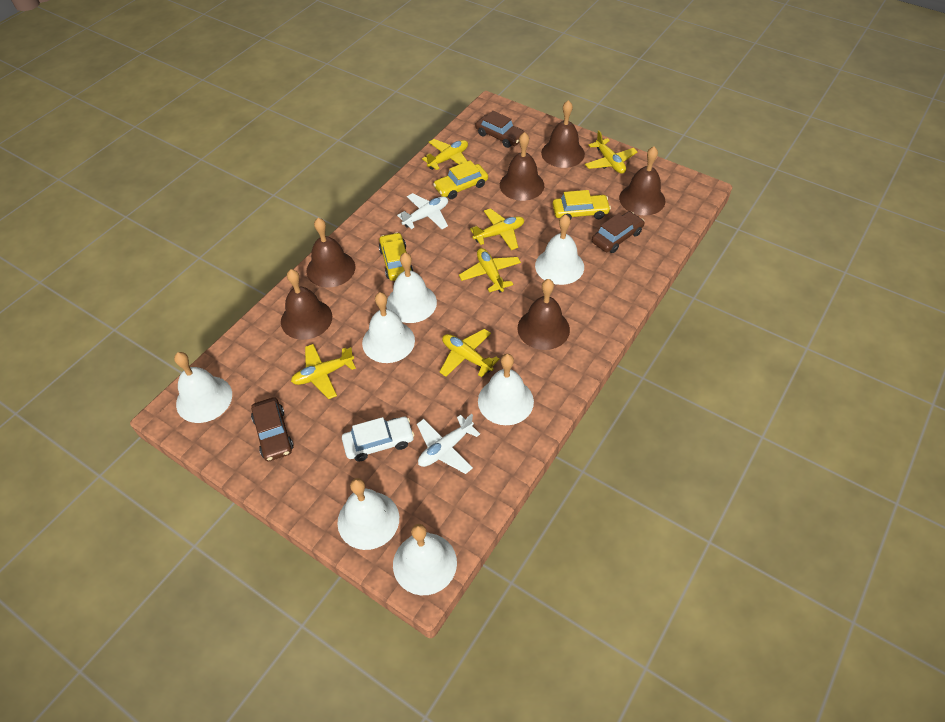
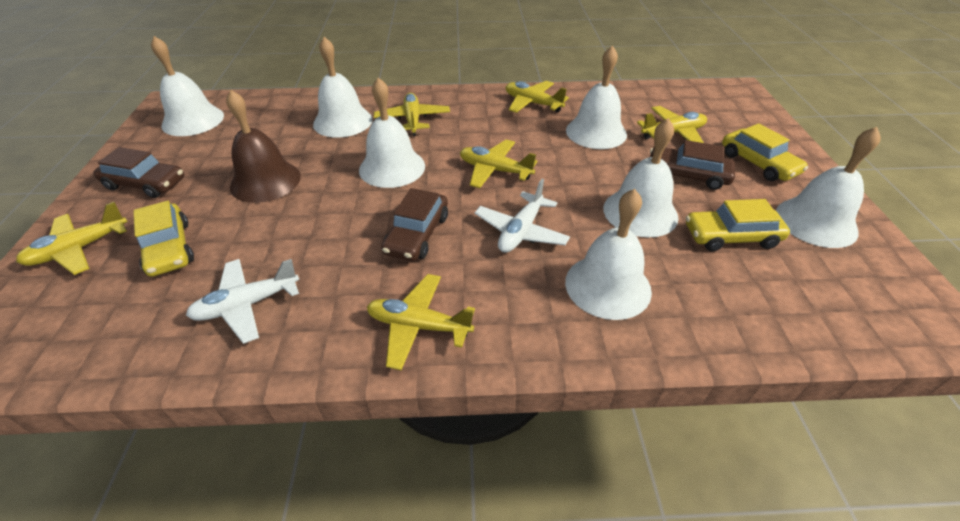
brown bell: 6 -> 1
white car: 1 -> 0

